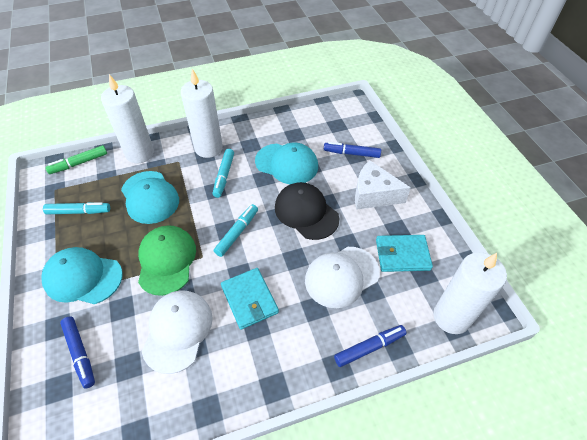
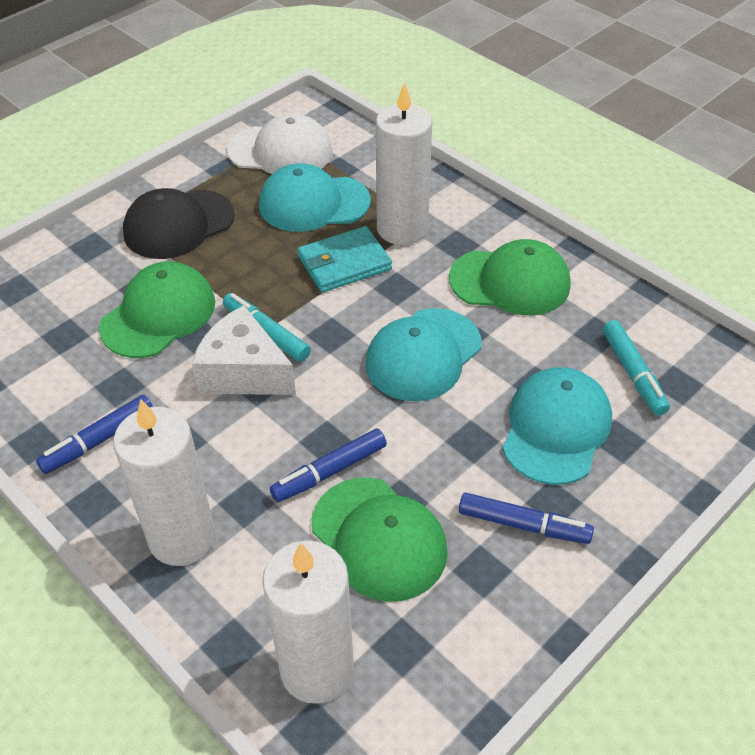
green cap: 1 -> 3
green marker: 1 -> 0
turquoise marker: 3 -> 2
turquoise wallet: 2 -> 1
white cap: 2 -> 1

